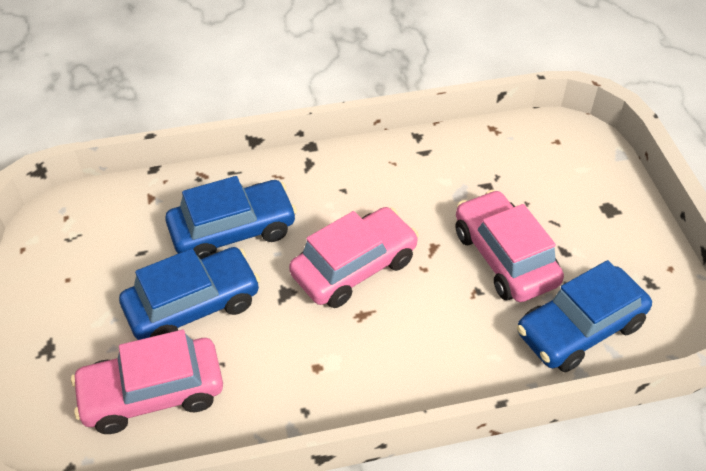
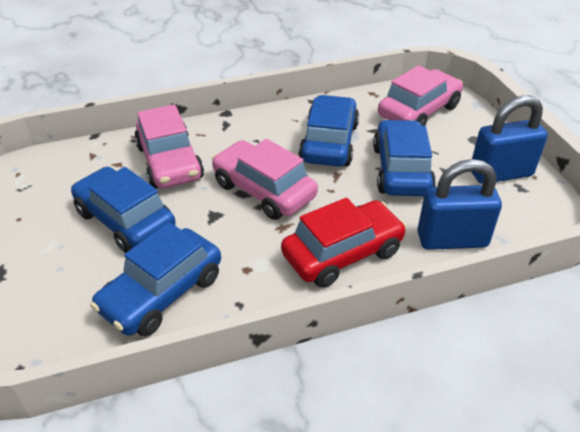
blue car: 3 -> 4
blue padlock: 0 -> 2
red car: 0 -> 1

